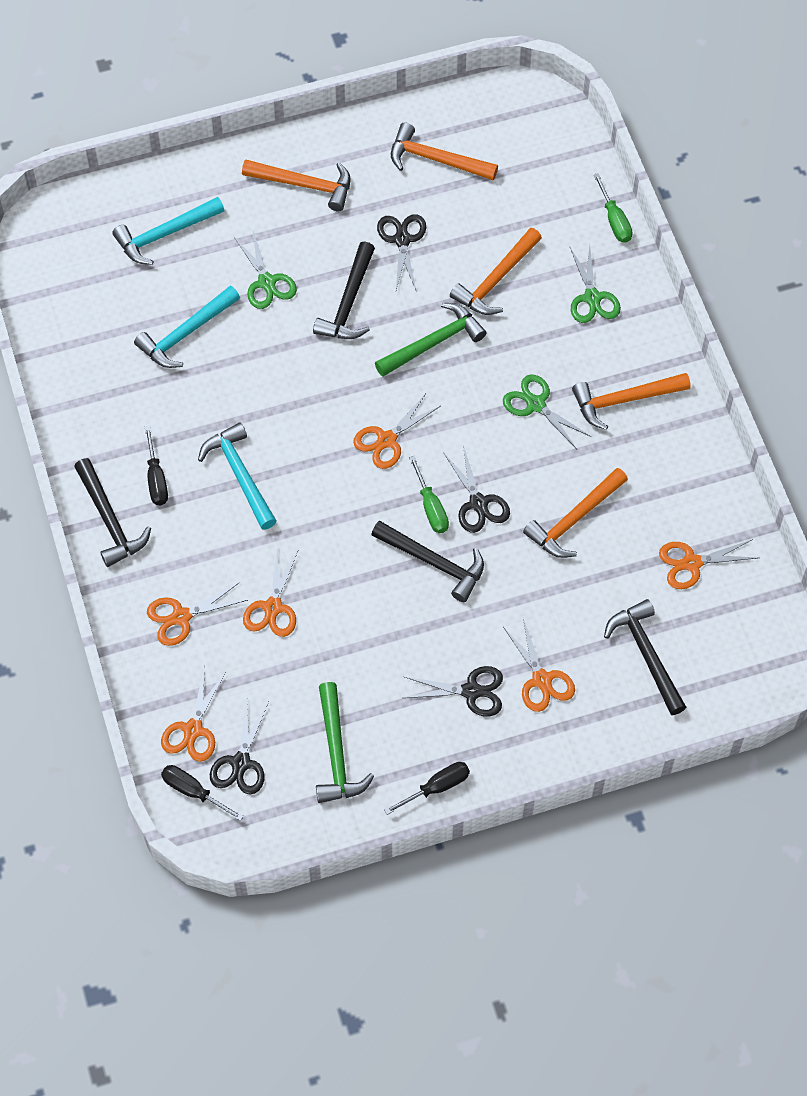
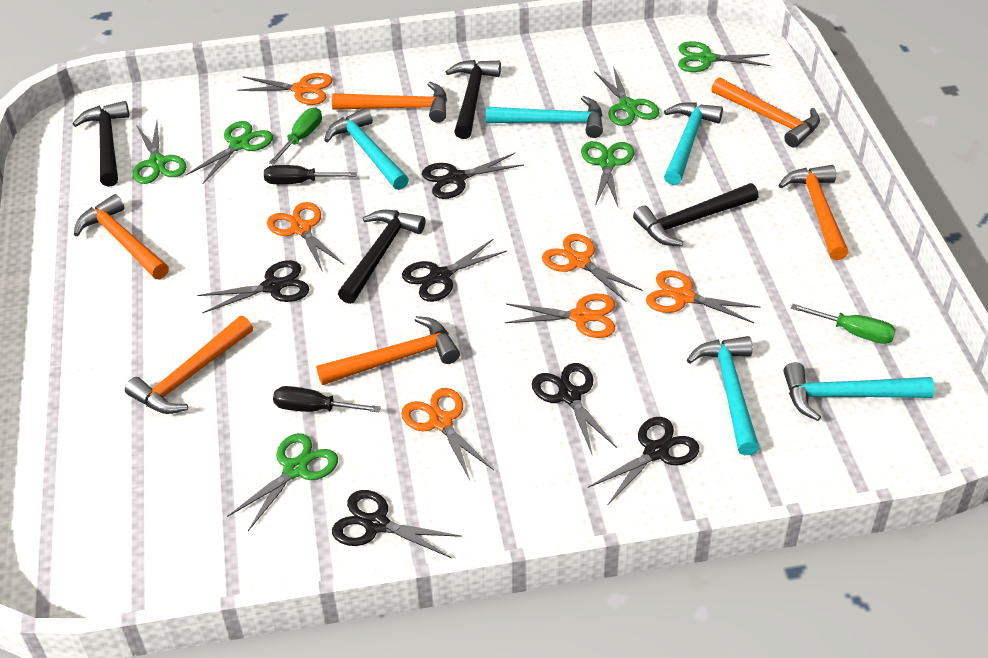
black scissors: 4 -> 6
black screwdriver: 3 -> 2
green hammer: 2 -> 0
green scissors: 3 -> 6
orange hammer: 5 -> 6
turquoise hammer: 3 -> 5

